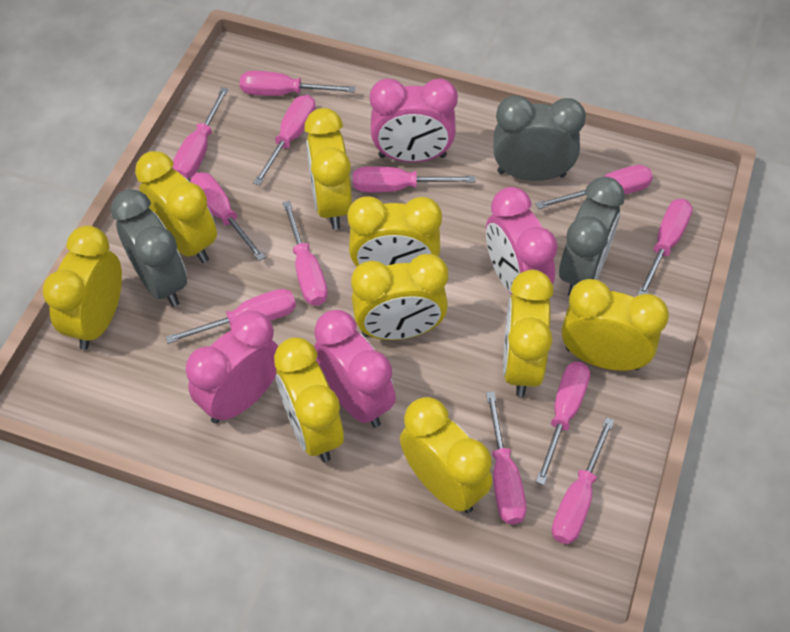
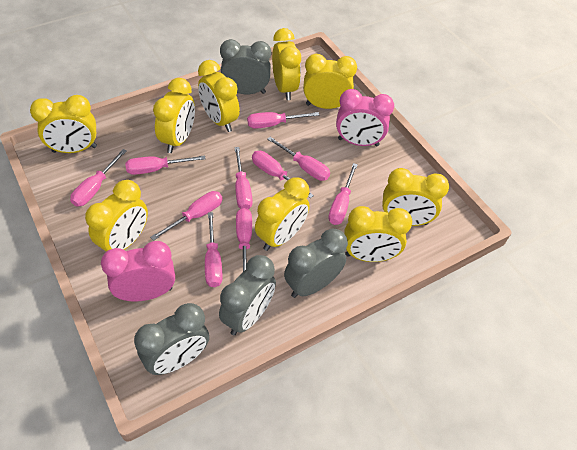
grey clock: 3 -> 4
pink clock: 4 -> 2
pink screwdriver: 12 -> 10

